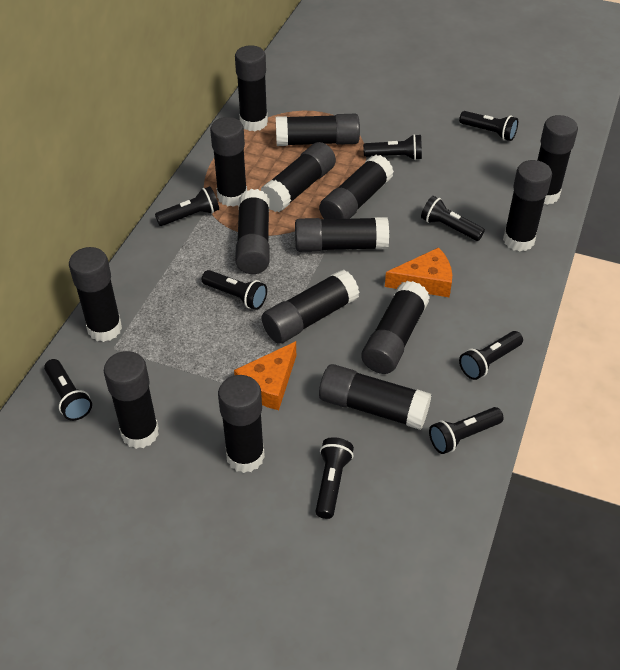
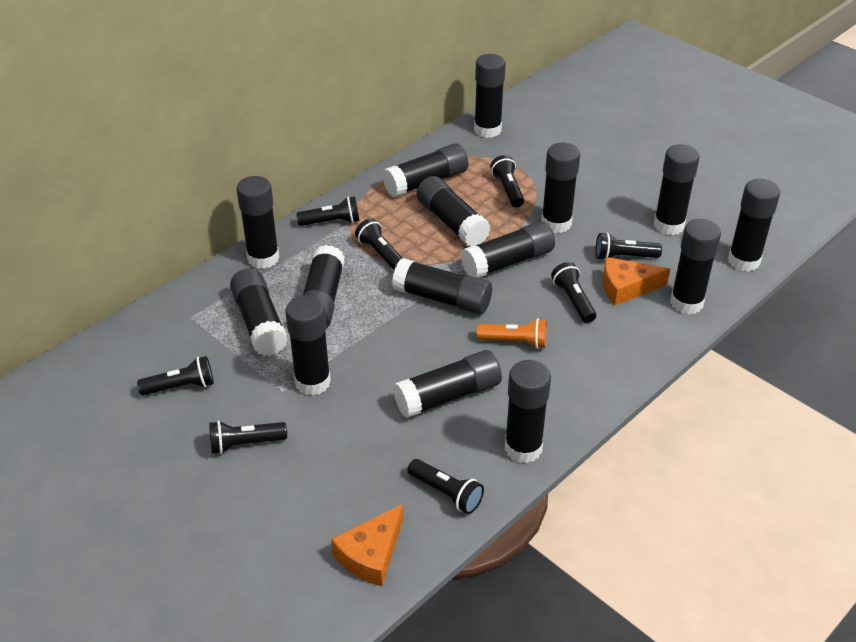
black flashlight: 9 -> 8
orange flashlight: 0 -> 1

